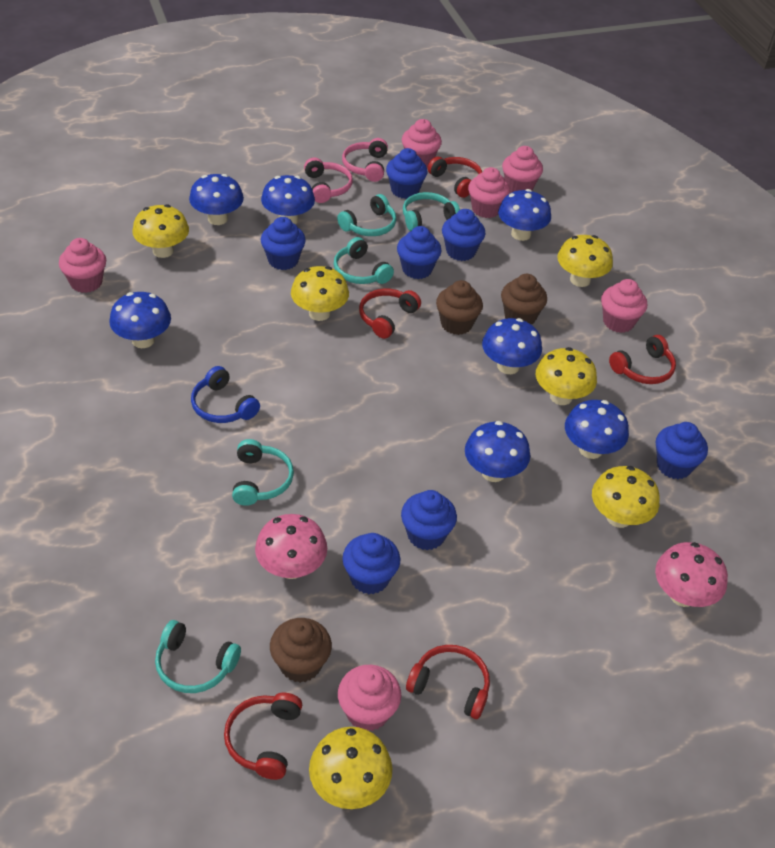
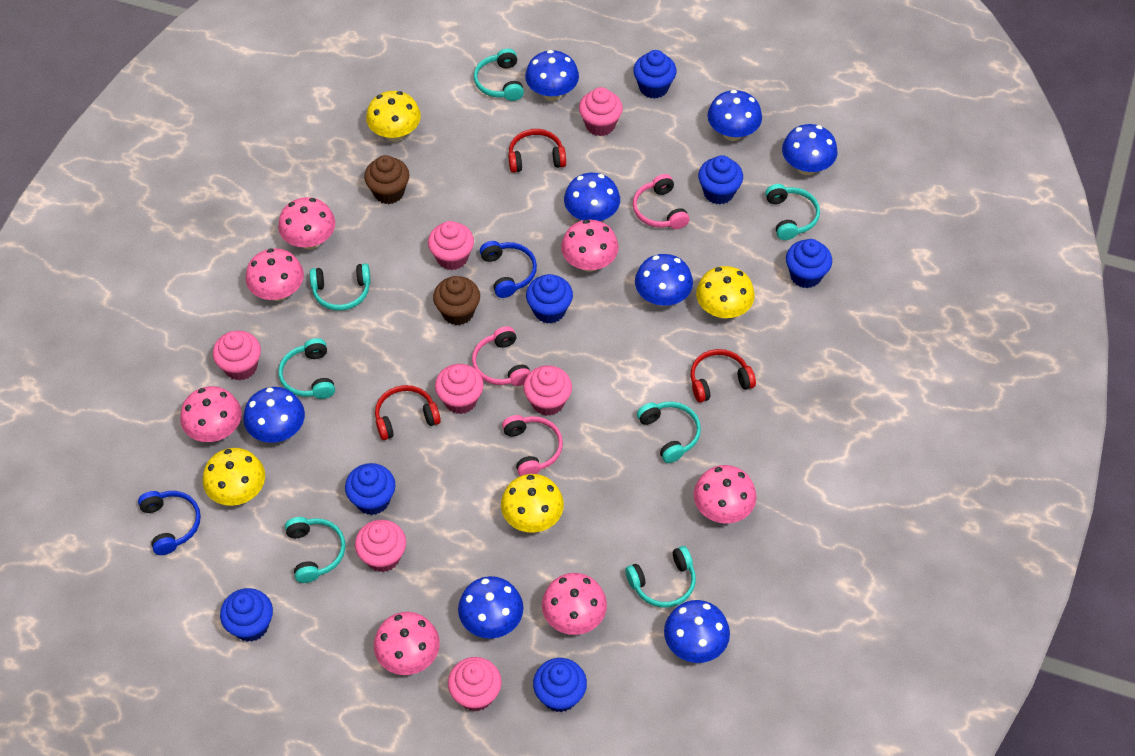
blue headphones: 1 -> 2
blue mushroom: 7 -> 8
brown cupcake: 3 -> 2
pink cupcake: 6 -> 7
pink headphones: 2 -> 3
pink mushroom: 2 -> 7
red headphones: 5 -> 3
turquoise headphones: 5 -> 7
yellow mushroom: 6 -> 4

